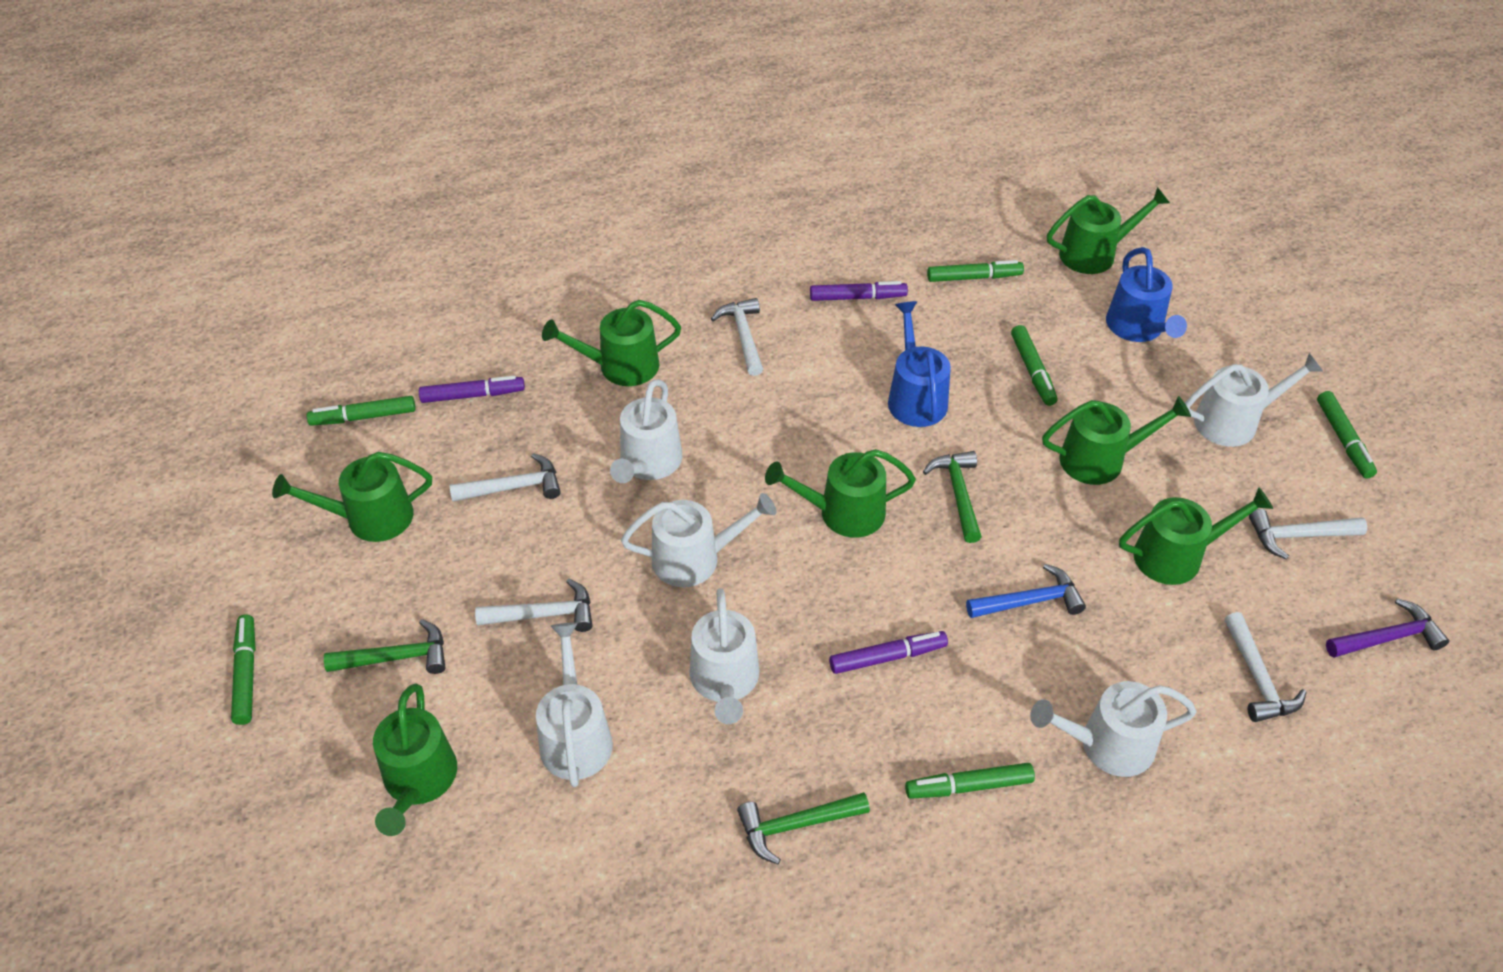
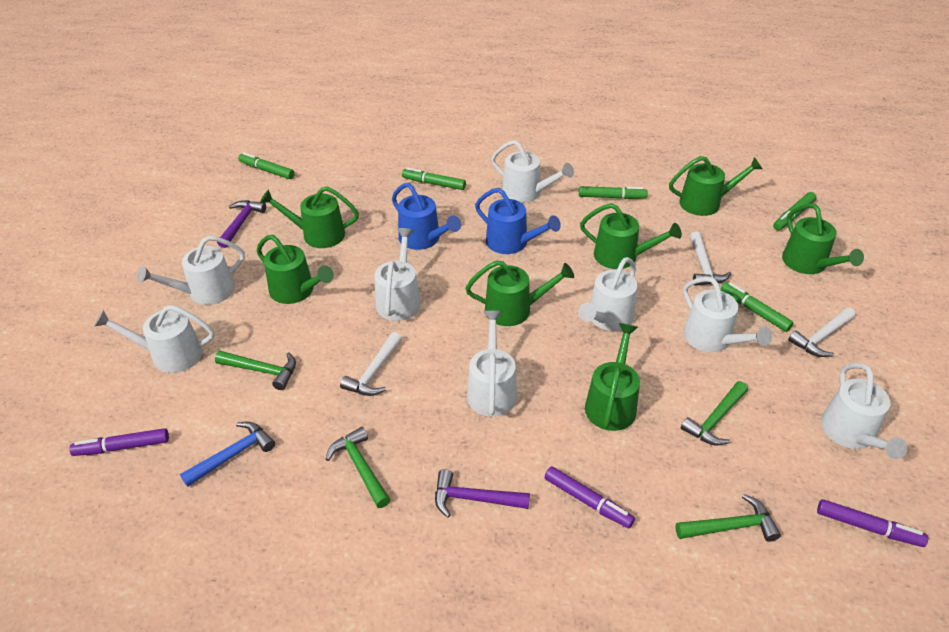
green hammer: 3 -> 4
green marker: 6 -> 5
purple hammer: 1 -> 2
white hammer: 5 -> 3
white watering can: 6 -> 8

